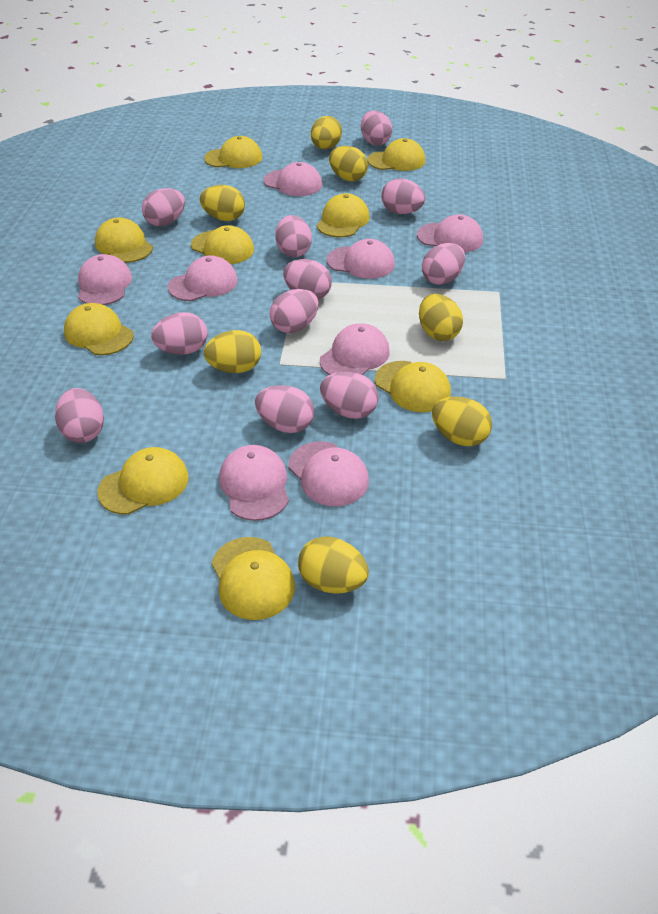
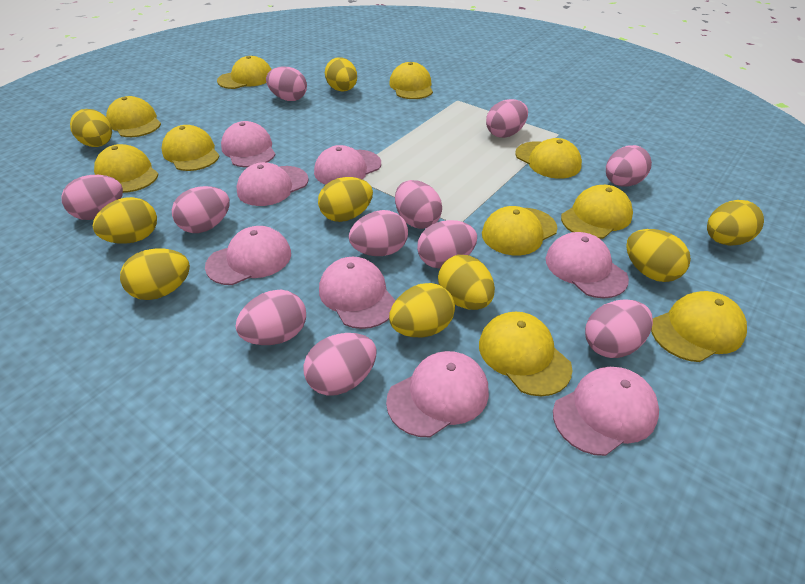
yellow cap: 9 -> 10
yellow egg: 7 -> 9

